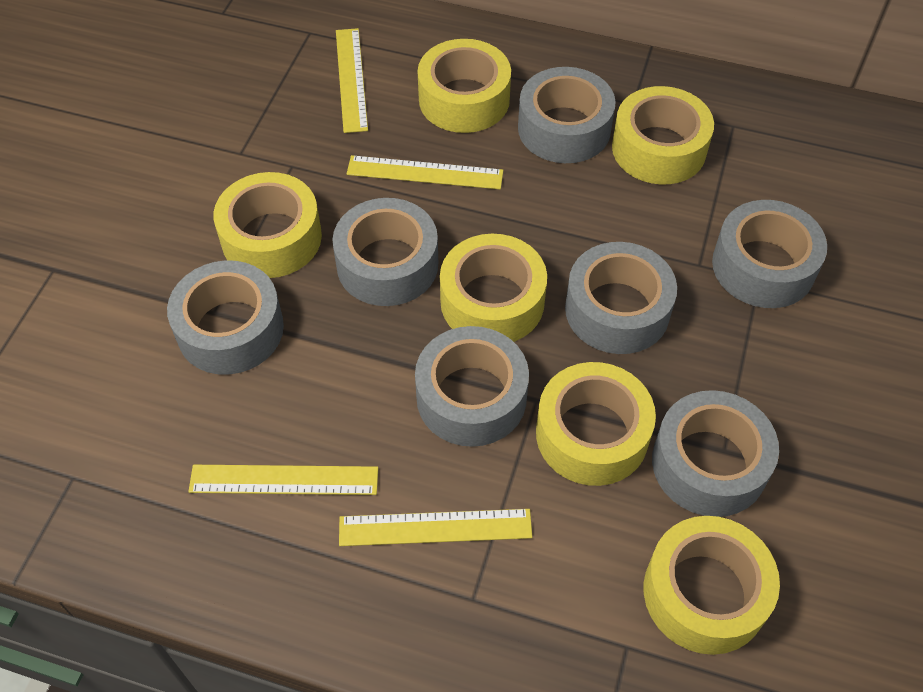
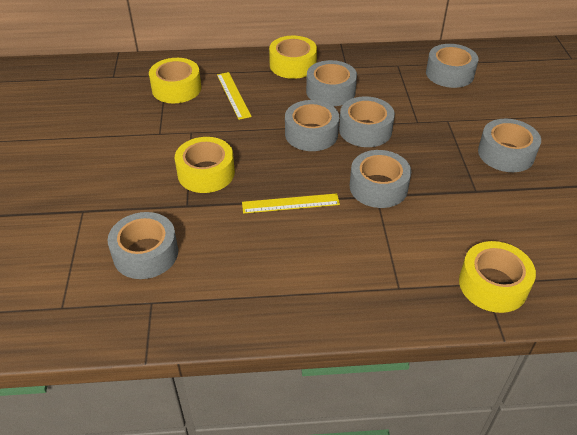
yellow ruler: 4 -> 2
yellow tape: 6 -> 4

